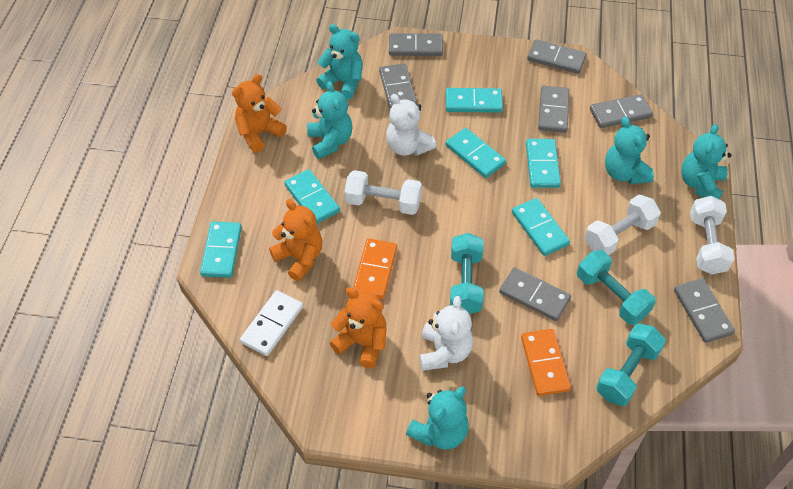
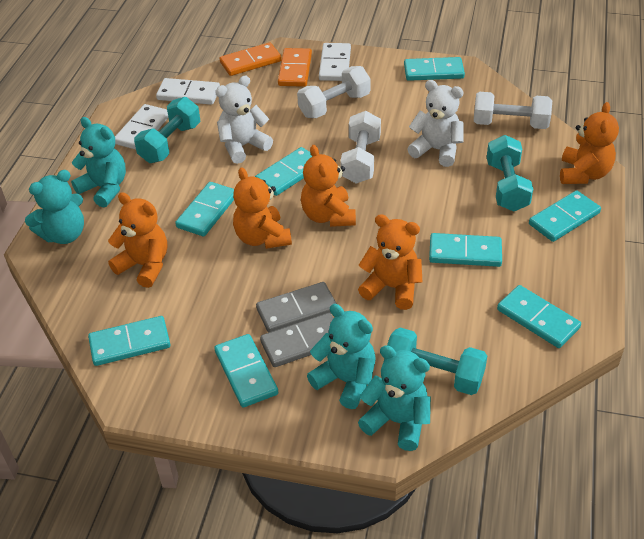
grey domino: 7 -> 2
orange teddy bear: 3 -> 5
turquoise domino: 6 -> 8
turquoise teddy bear: 5 -> 4
white domino: 1 -> 3

